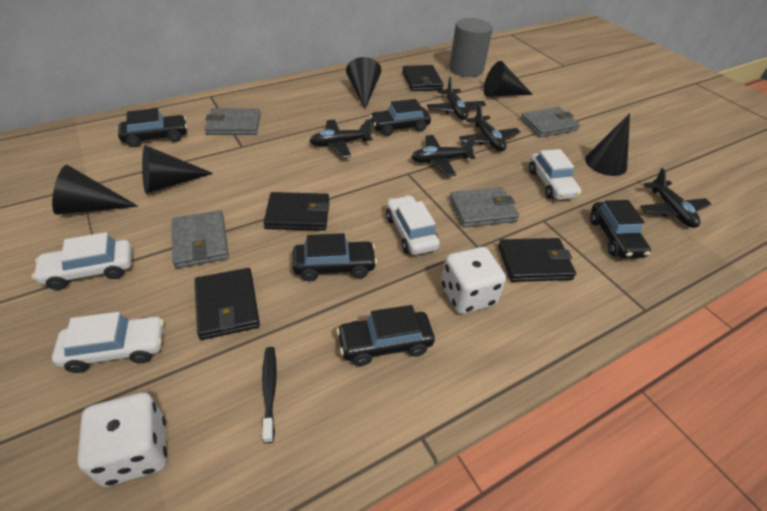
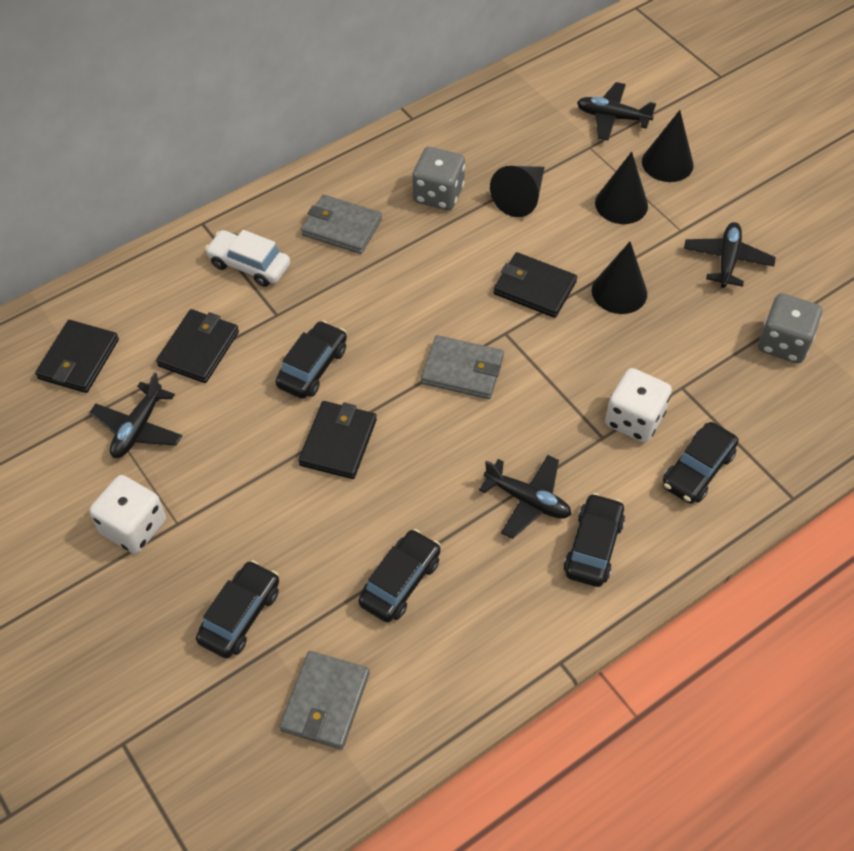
black cone: 5 -> 4
black plane: 5 -> 4
black toothbrush: 1 -> 0
grey cylinder: 1 -> 0
grey dice: 0 -> 2
grey wallet: 4 -> 3
white car: 4 -> 1

